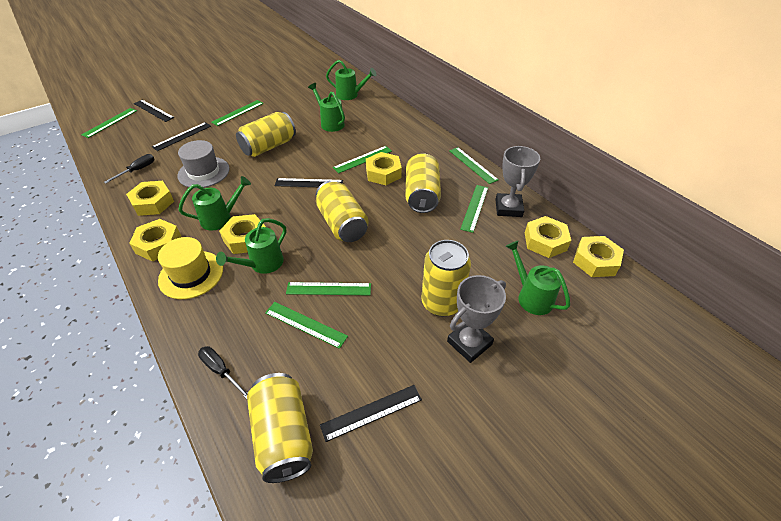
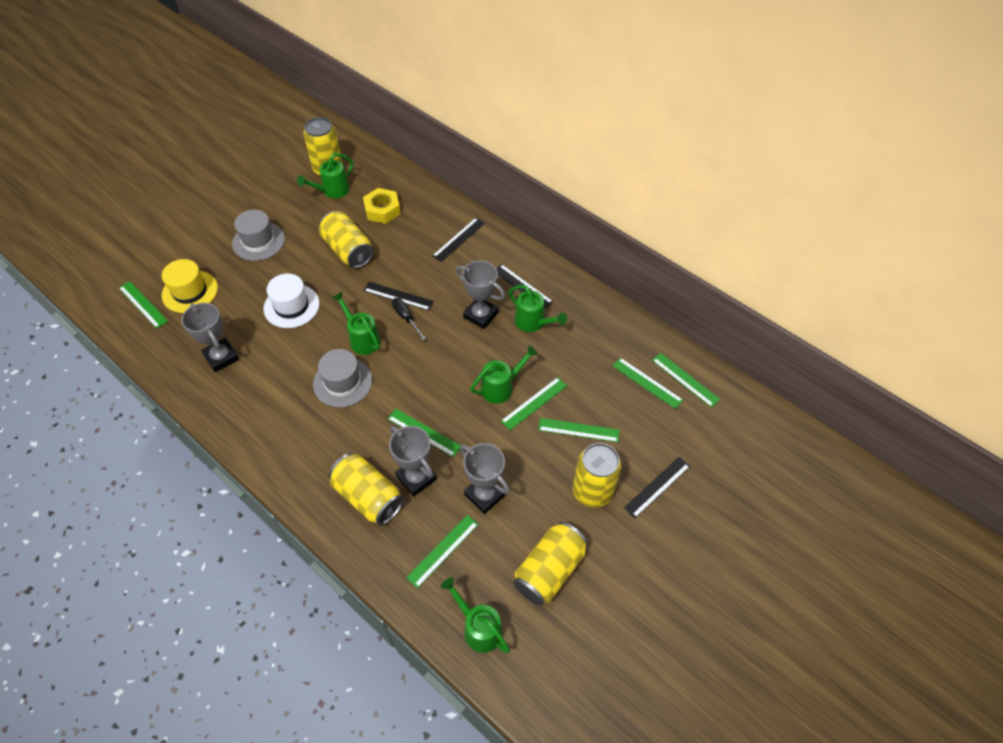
black screwdriver: 2 -> 1
grey hat: 1 -> 2
grey trophy: 2 -> 4
white hat: 0 -> 1
yellow nut: 6 -> 1

